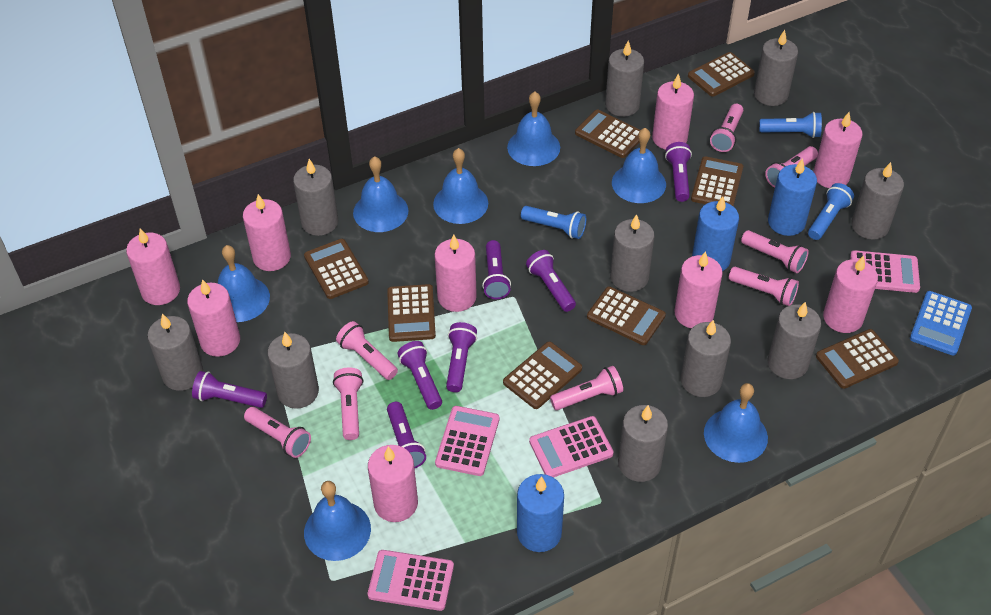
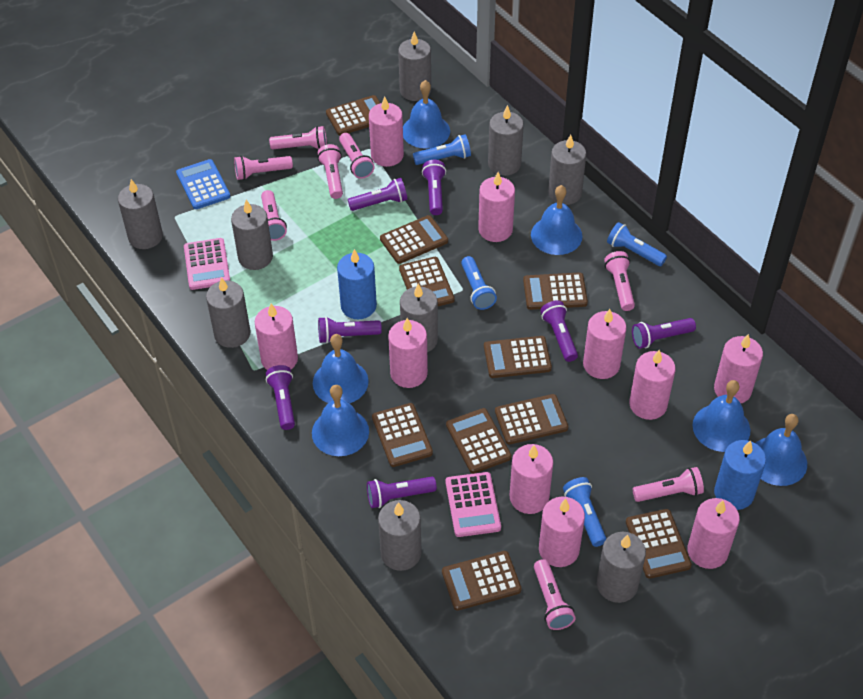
blue bell: 7 -> 6
blue candle: 3 -> 2
blue flashlight: 3 -> 4
brown calculator: 8 -> 10
grey candle: 10 -> 9
pink calculator: 4 -> 2
pink candle: 9 -> 10

